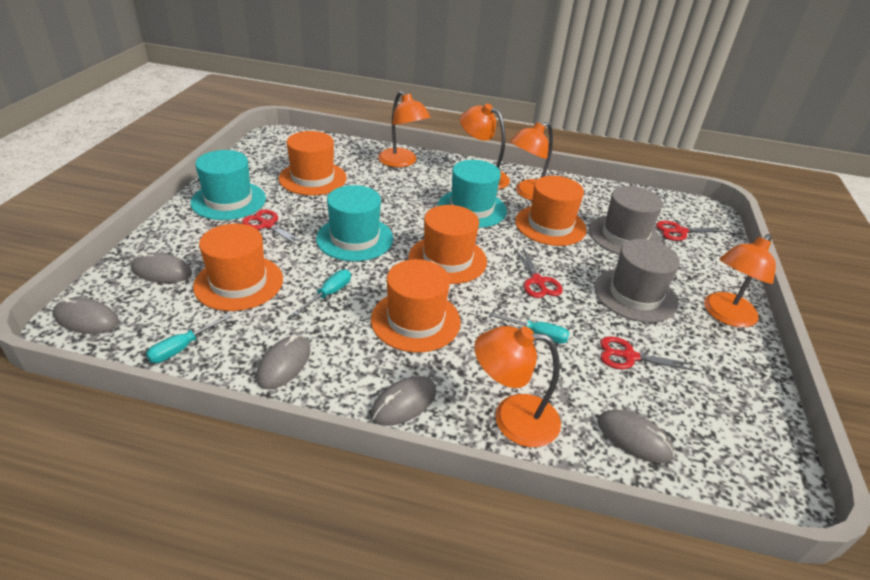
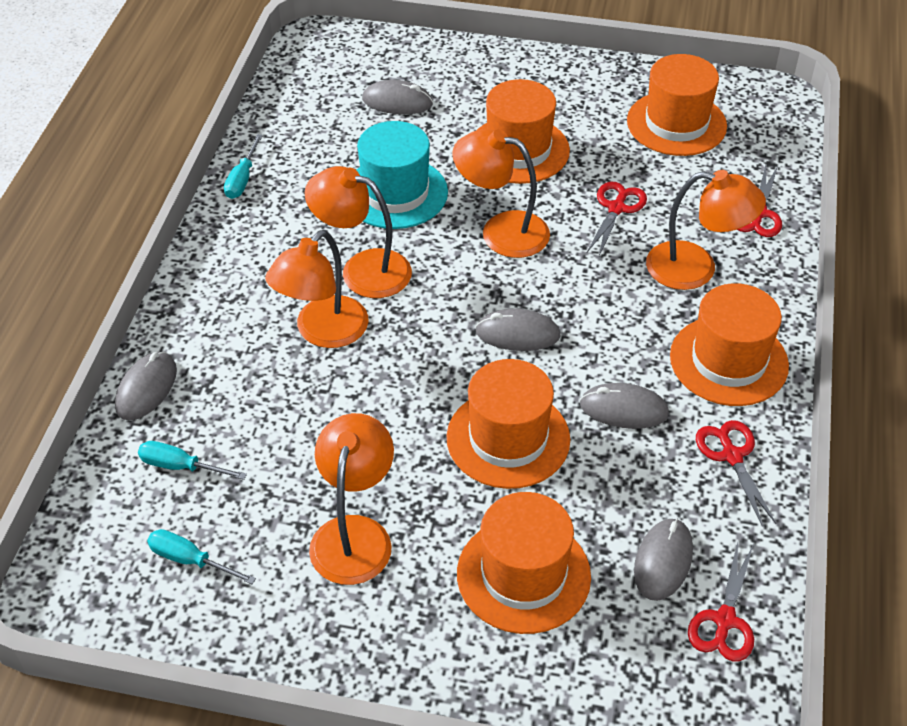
grey hat: 2 -> 0
turquoise hat: 3 -> 1

